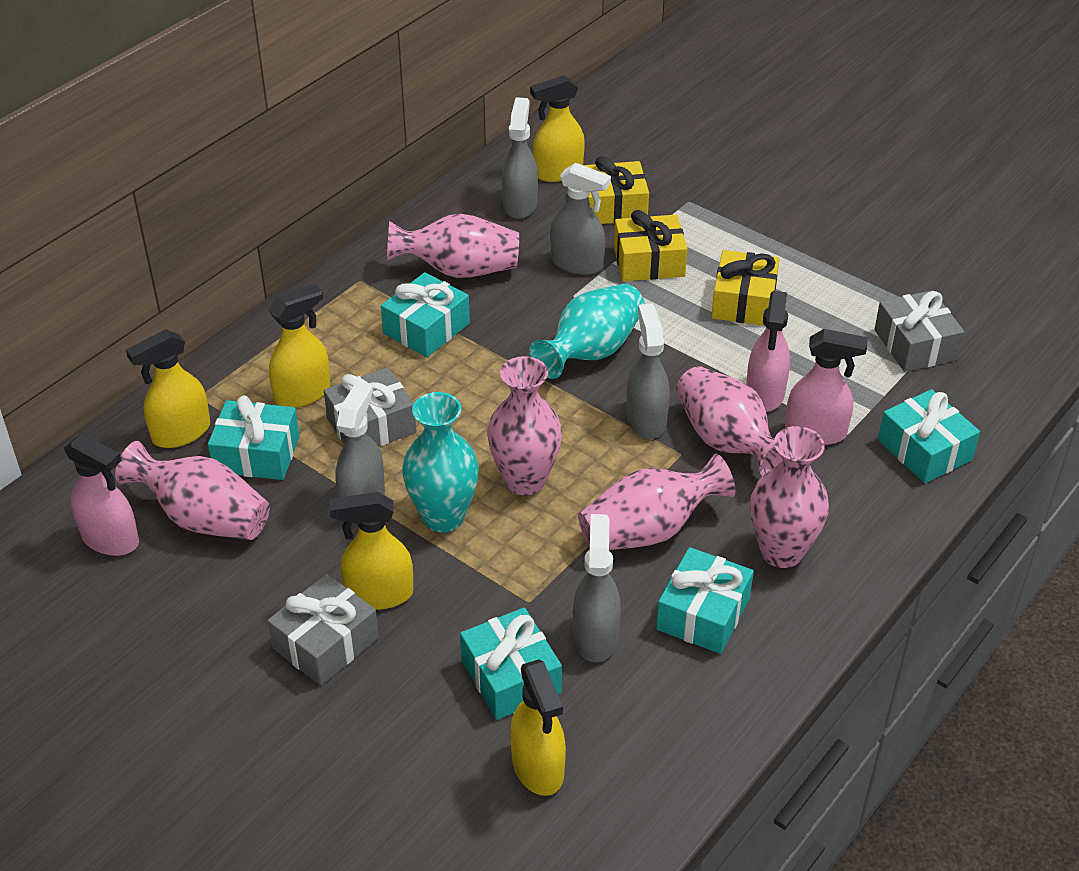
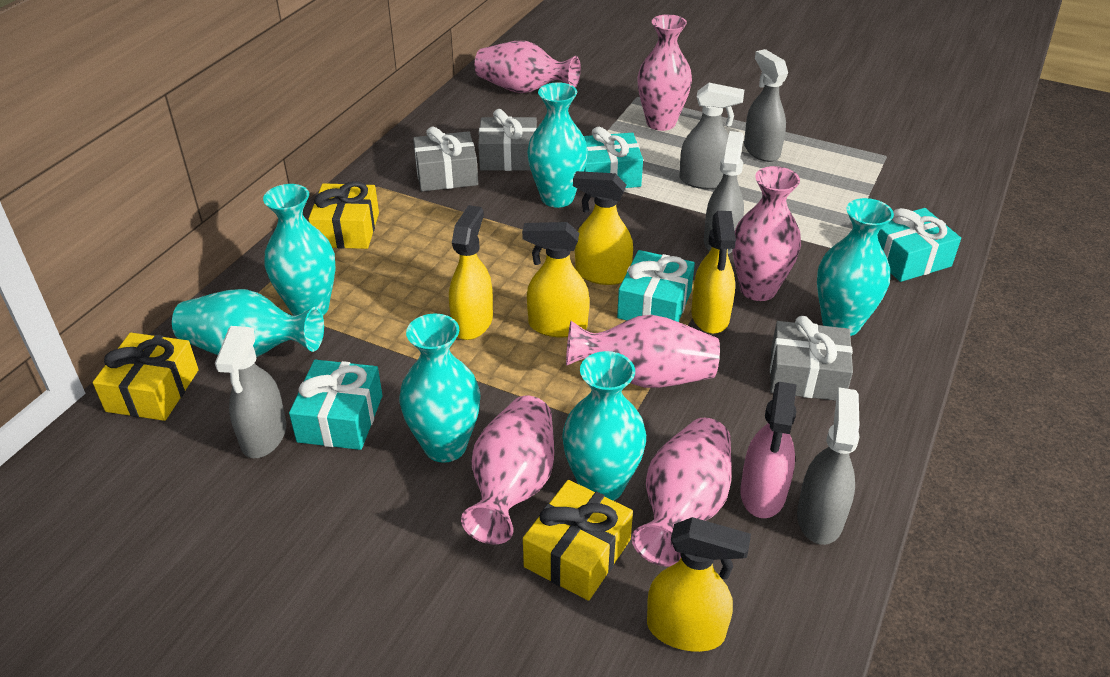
pink spray bottle: 3 -> 1
turquoise gift: 5 -> 4
turquoise vase: 2 -> 6

